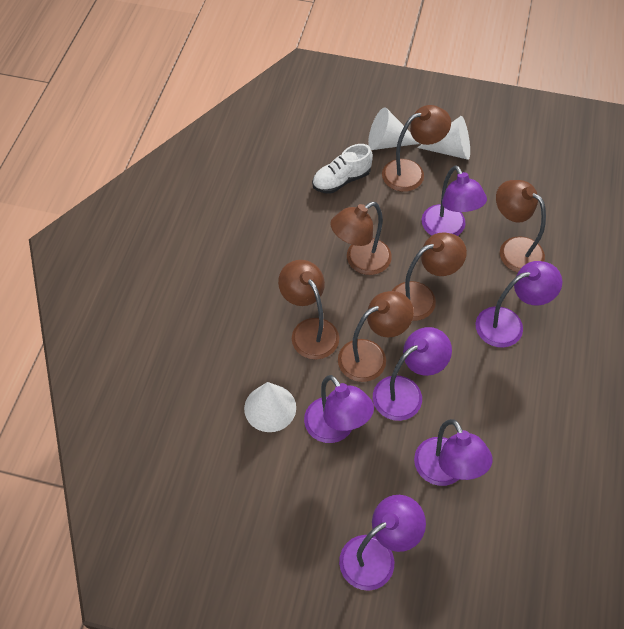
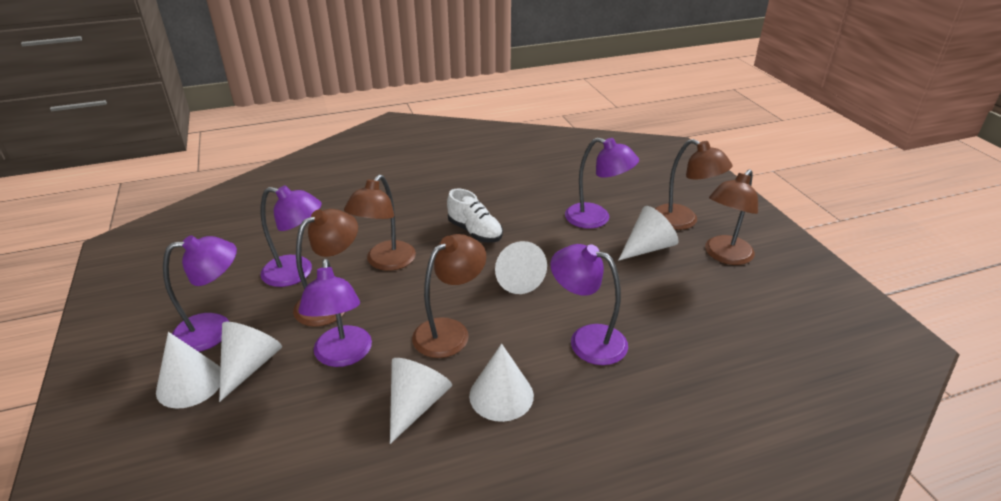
brown lamp: 6 -> 5
purple lamp: 6 -> 5
white cone: 3 -> 6

